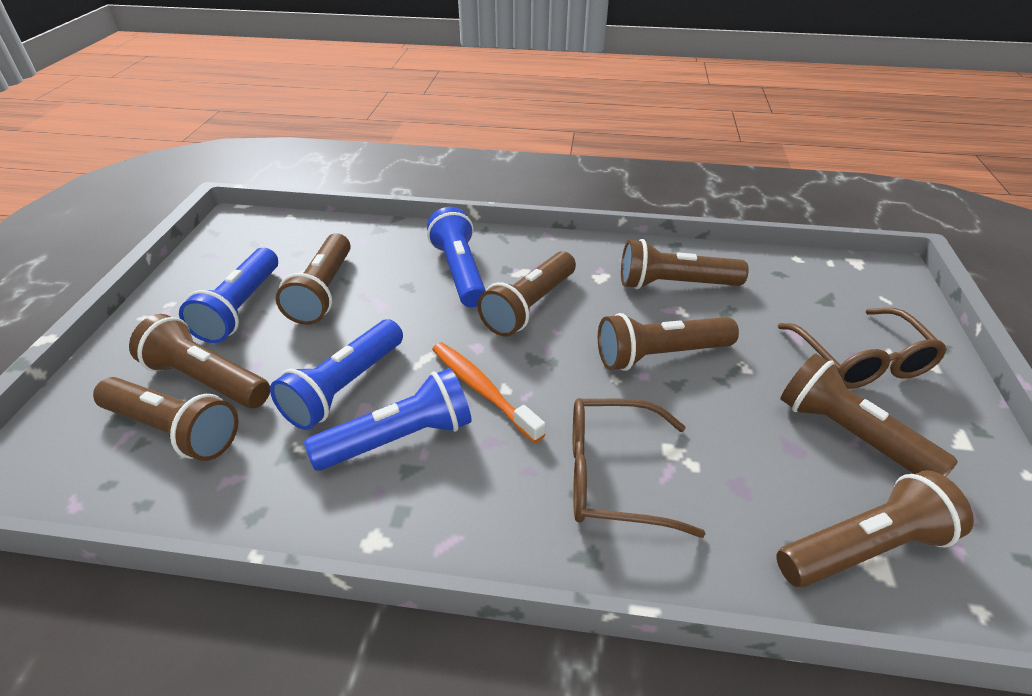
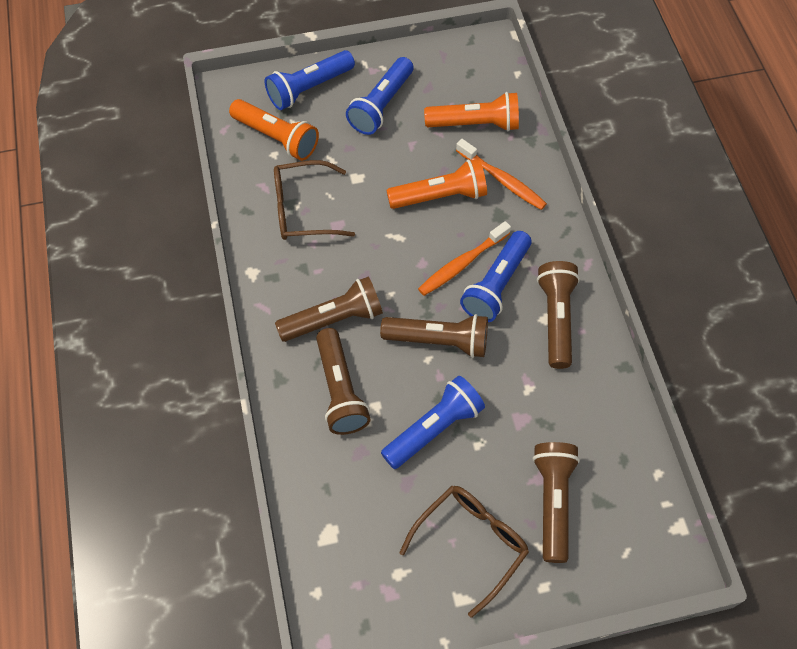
brown flashlight: 8 -> 5
orange flashlight: 0 -> 3
orange toothbrush: 1 -> 2

